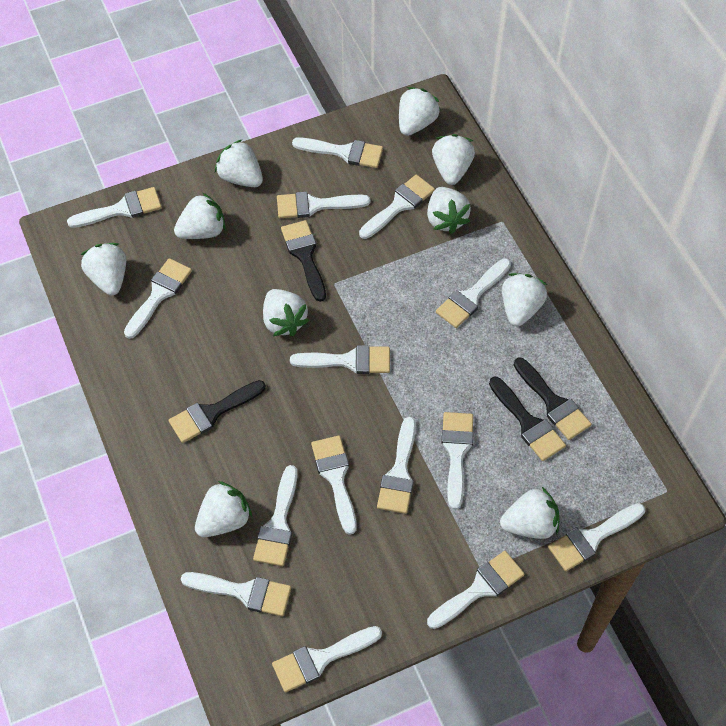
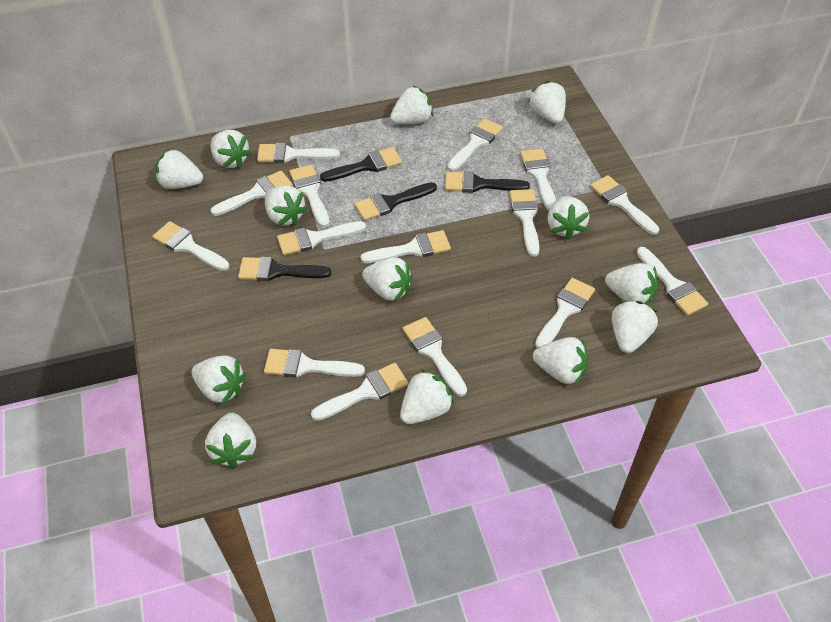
white strawberry: 10 -> 13

